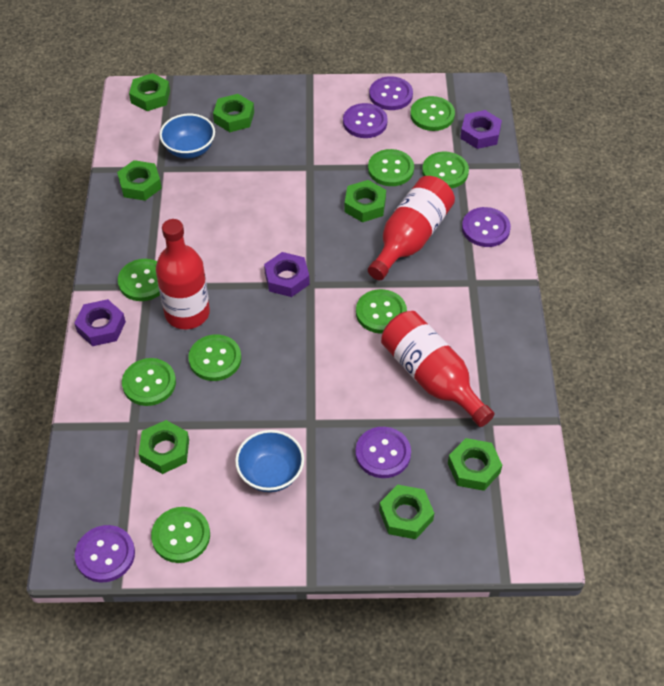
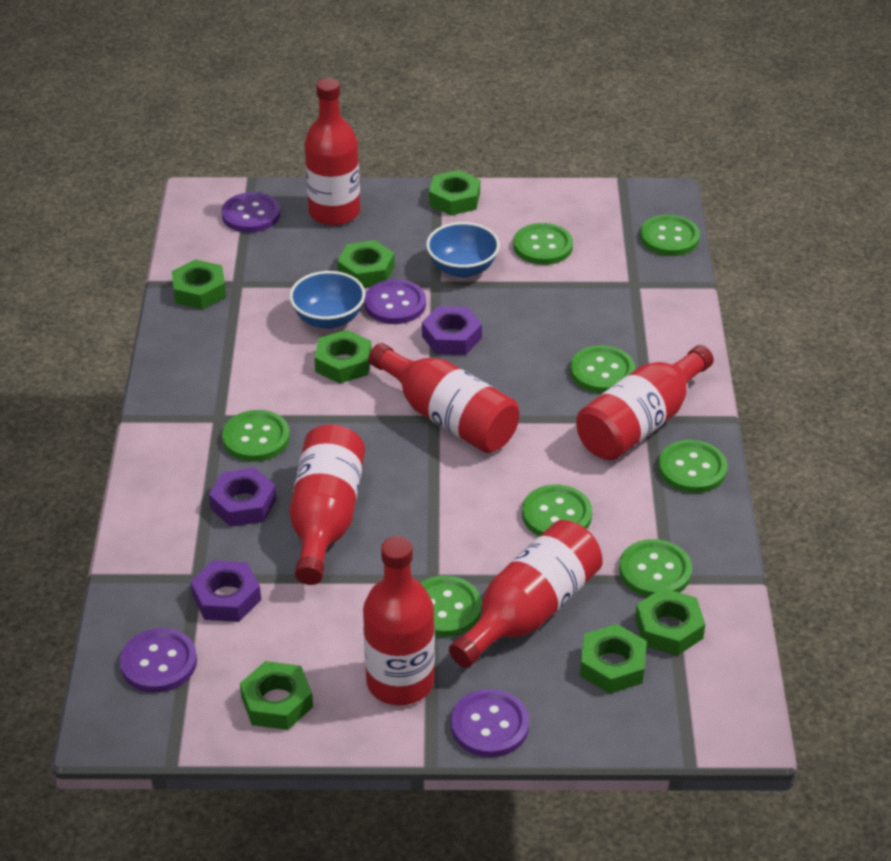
purple button: 5 -> 4
red bottle: 3 -> 6

